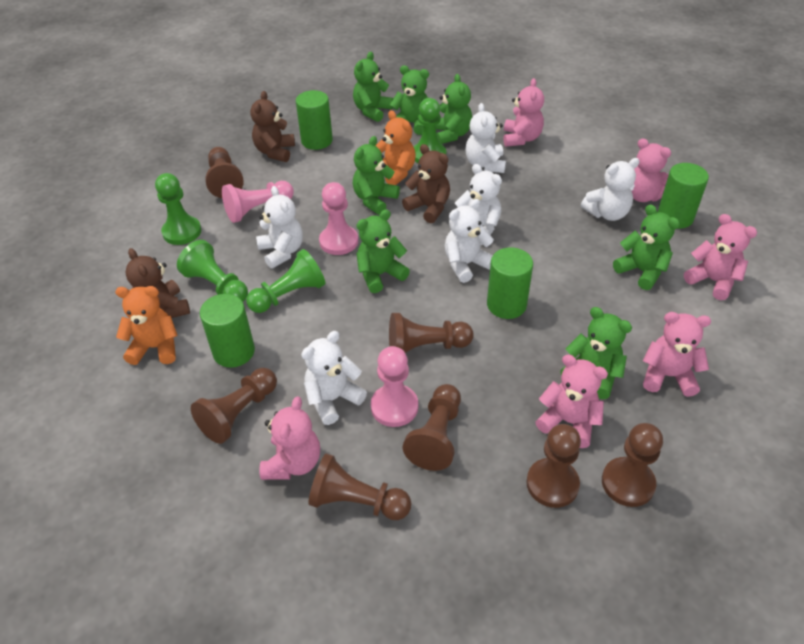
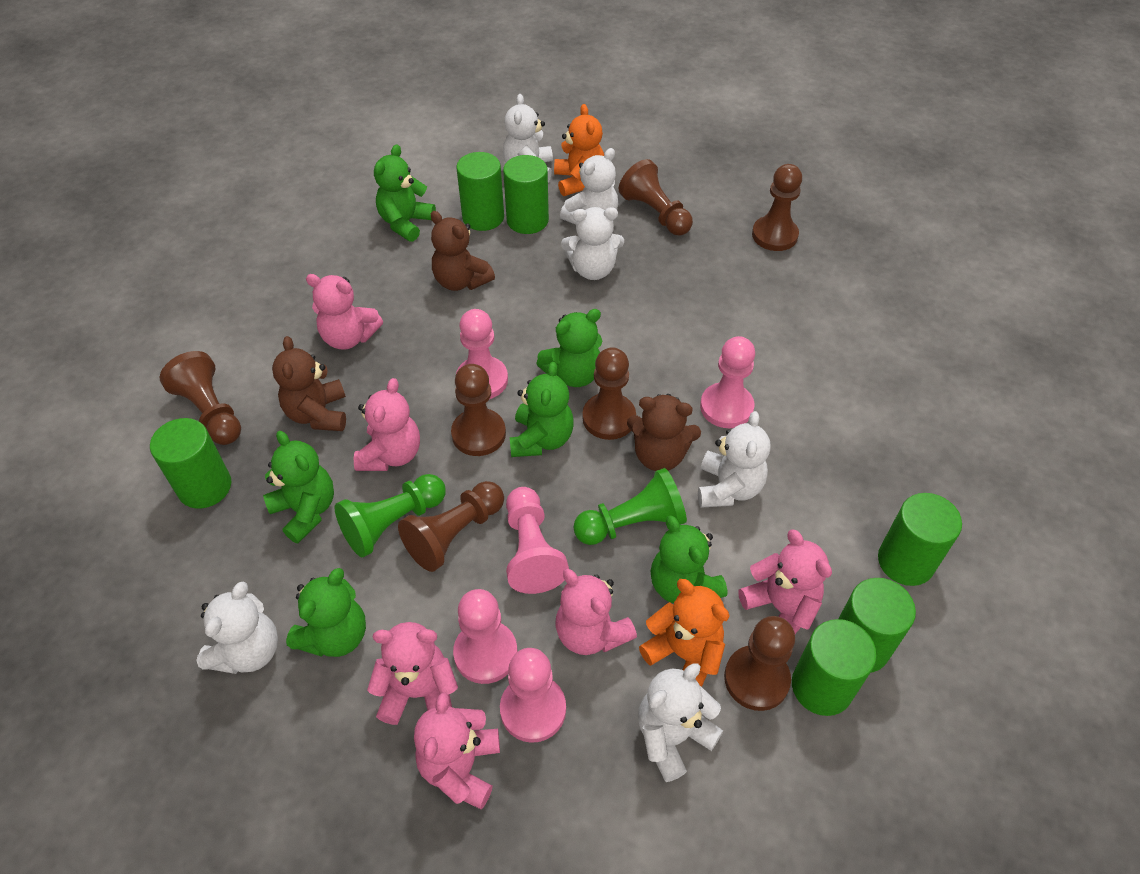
green cylinder: 4 -> 6
green pawn: 4 -> 2
green teddy bear: 7 -> 6
pink pawn: 3 -> 5

